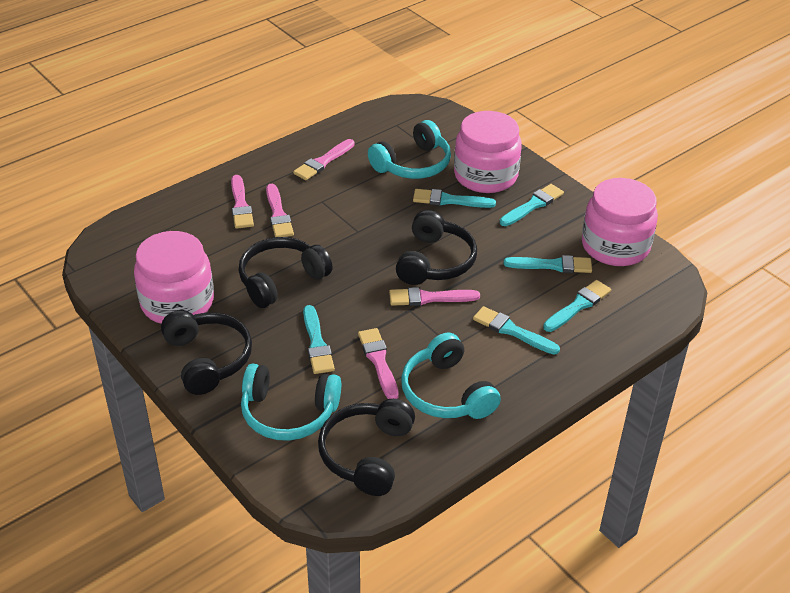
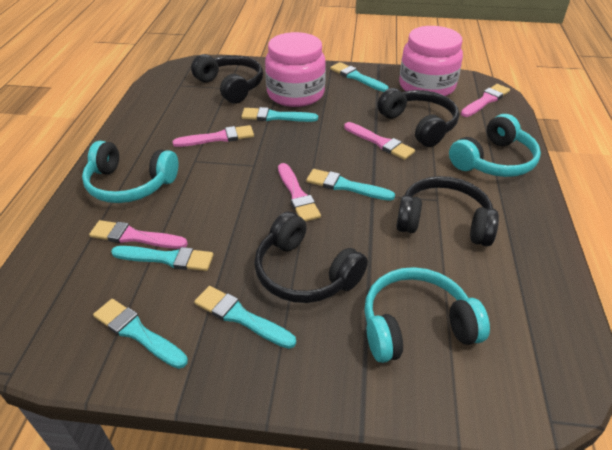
pink jar: 3 -> 2

